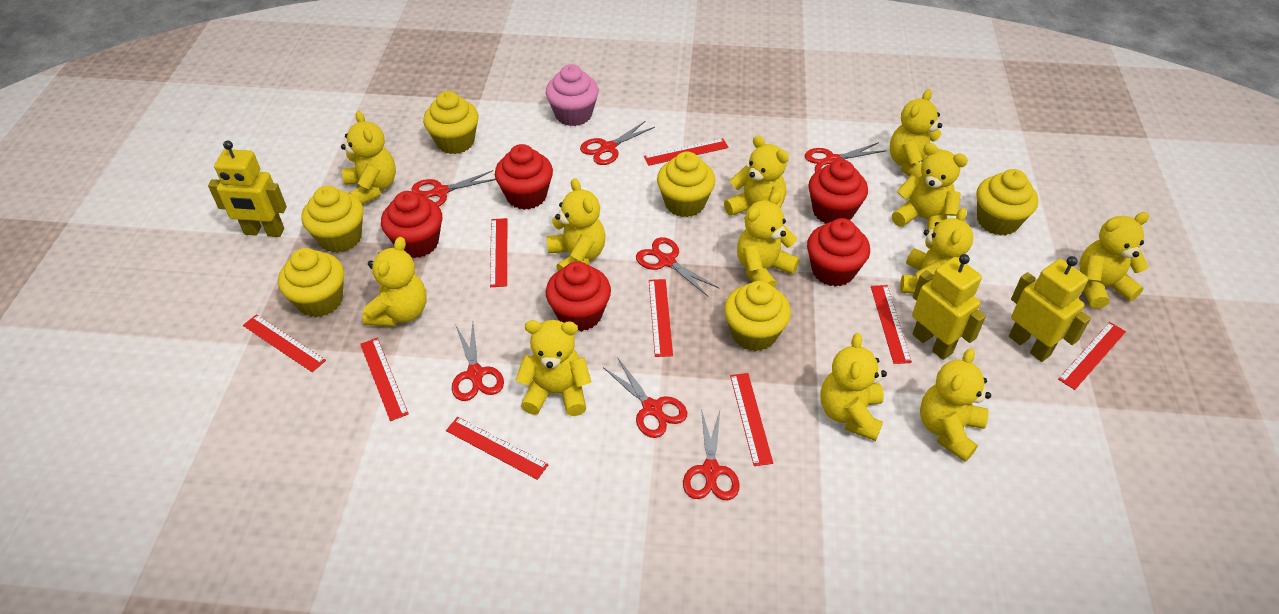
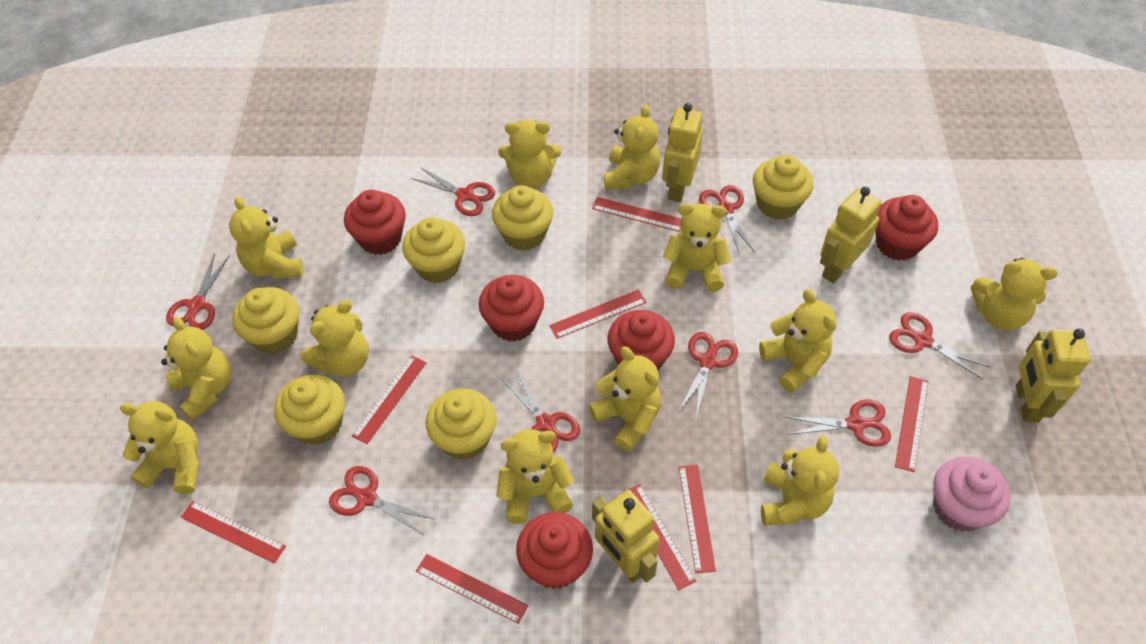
red ruler: 9 -> 8
red scissors: 7 -> 8
yellow robot: 3 -> 4

